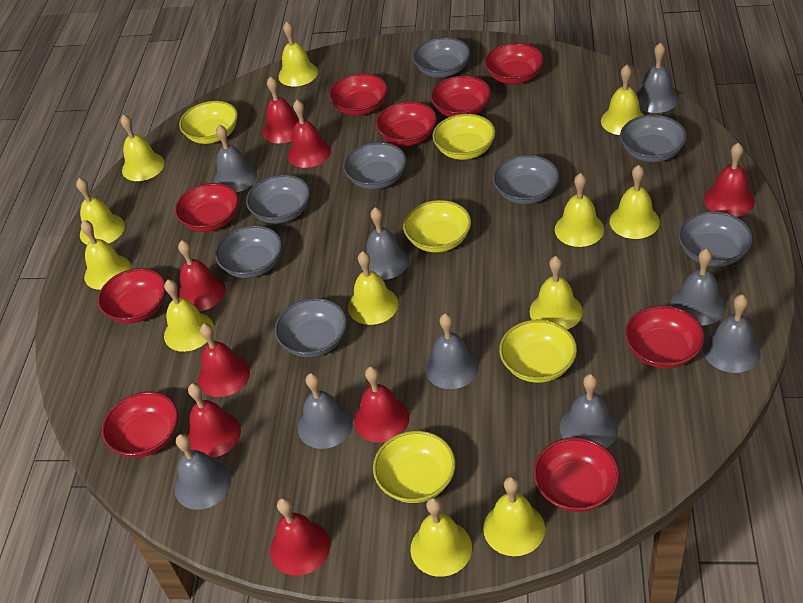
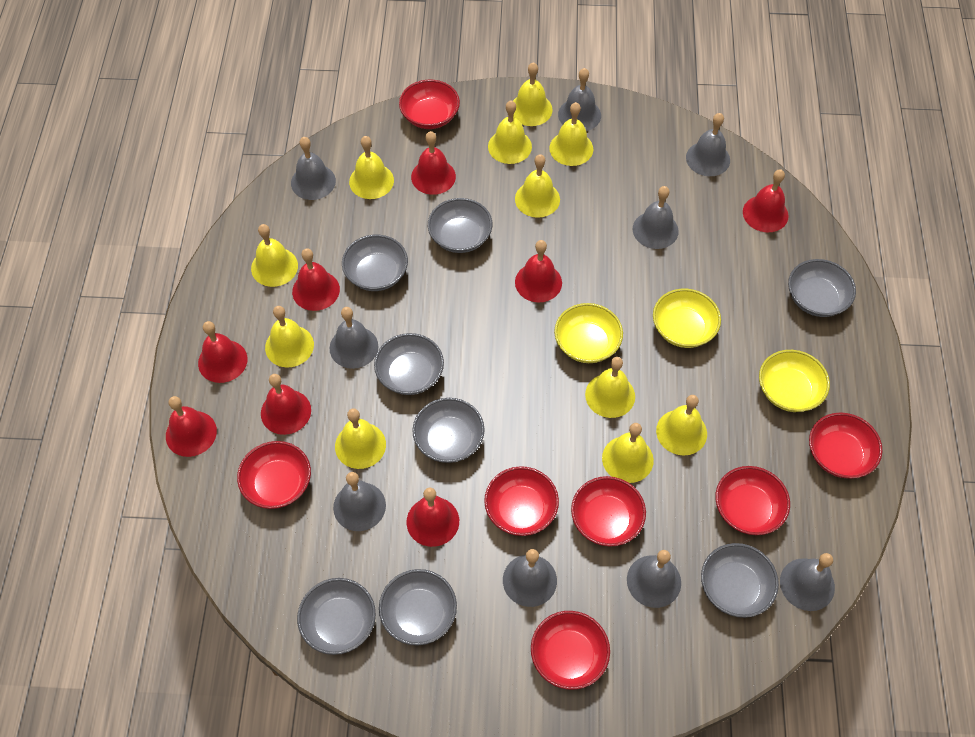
red bowl: 9 -> 7
yellow bell: 12 -> 11
yellow bowl: 5 -> 3

